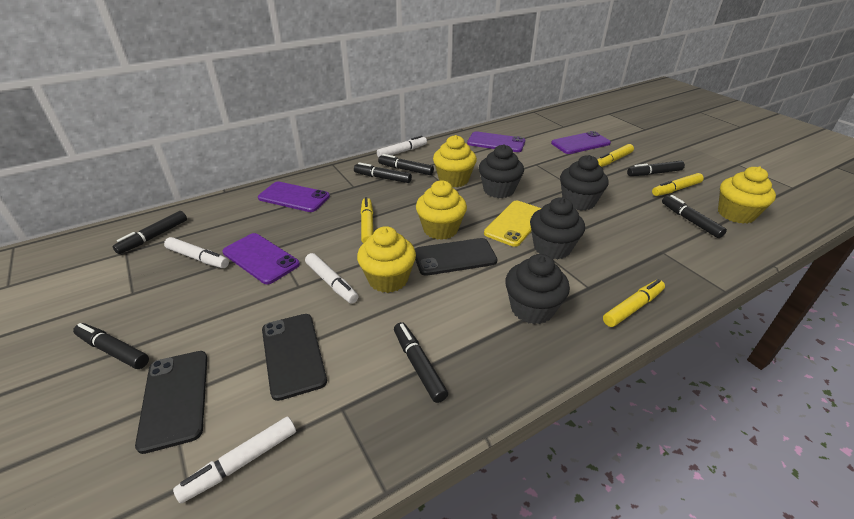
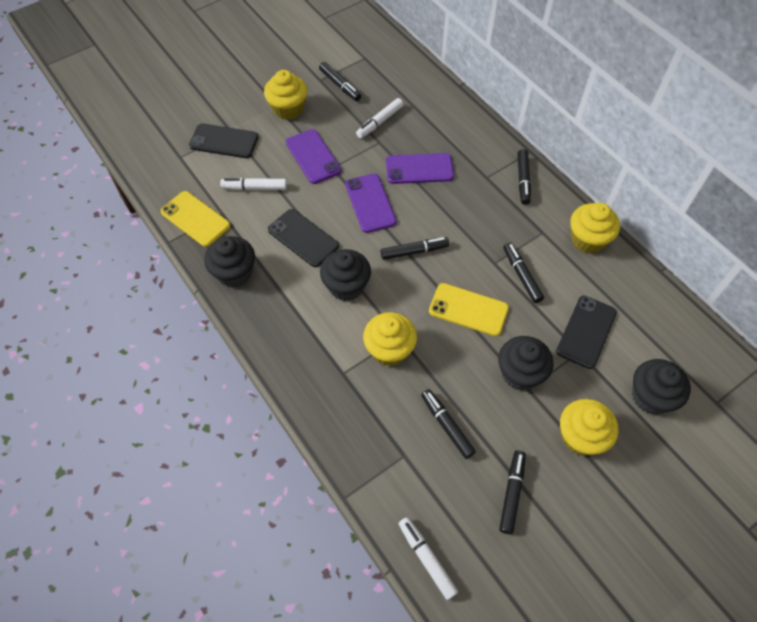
black marker: 7 -> 6
purple phone: 4 -> 3
white marker: 4 -> 3
yellow marker: 4 -> 0
yellow phone: 1 -> 2

